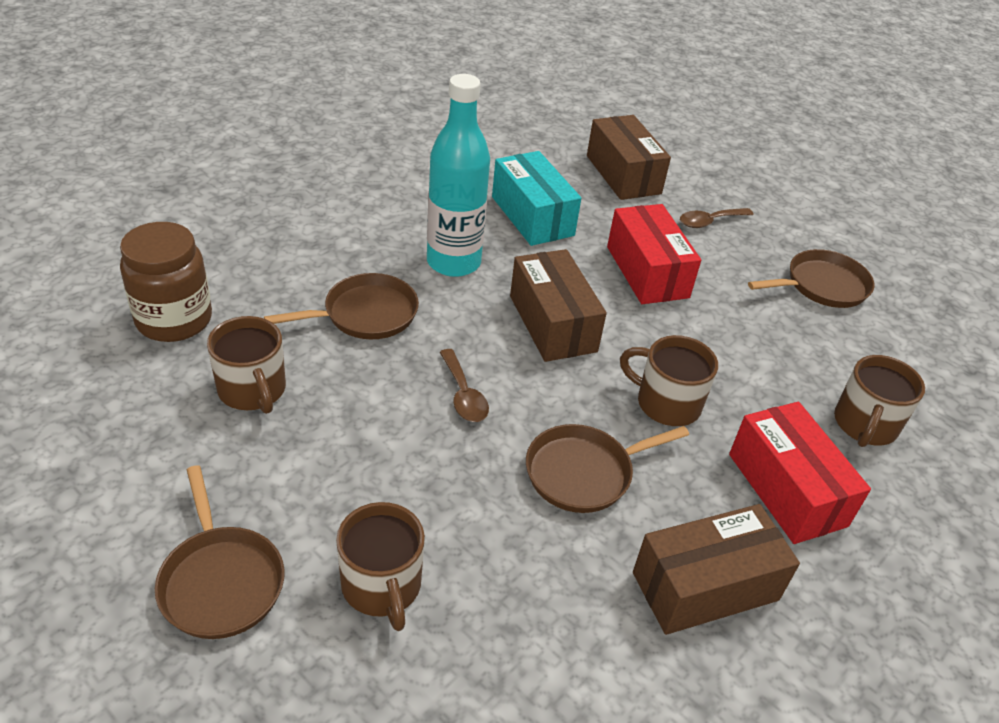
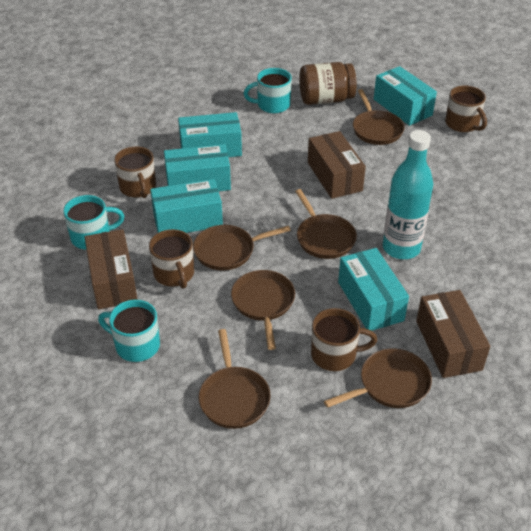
brown pan: 4 -> 6
brown spoon: 2 -> 0
red box: 2 -> 0
turquoise box: 1 -> 5
turquoise mug: 0 -> 3

